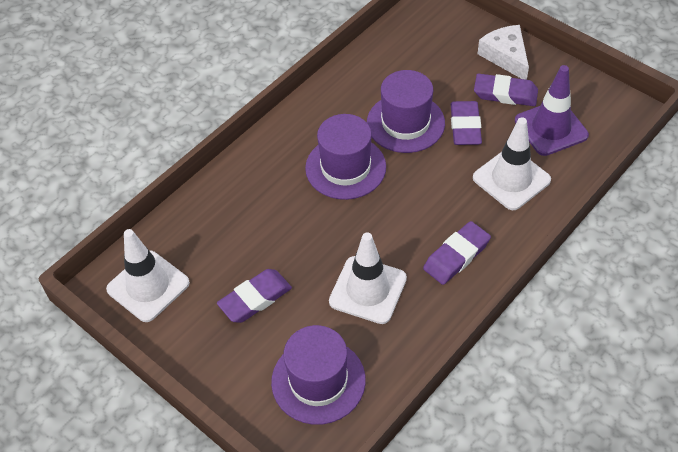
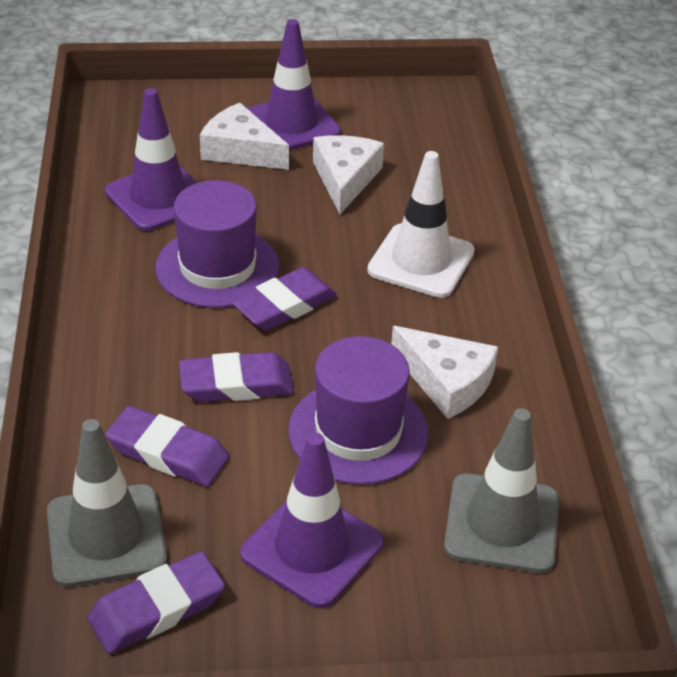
grey traffic cone: 0 -> 2
purple hat: 3 -> 2
purple traffic cone: 1 -> 3
white cheese: 1 -> 3
white traffic cone: 3 -> 1

